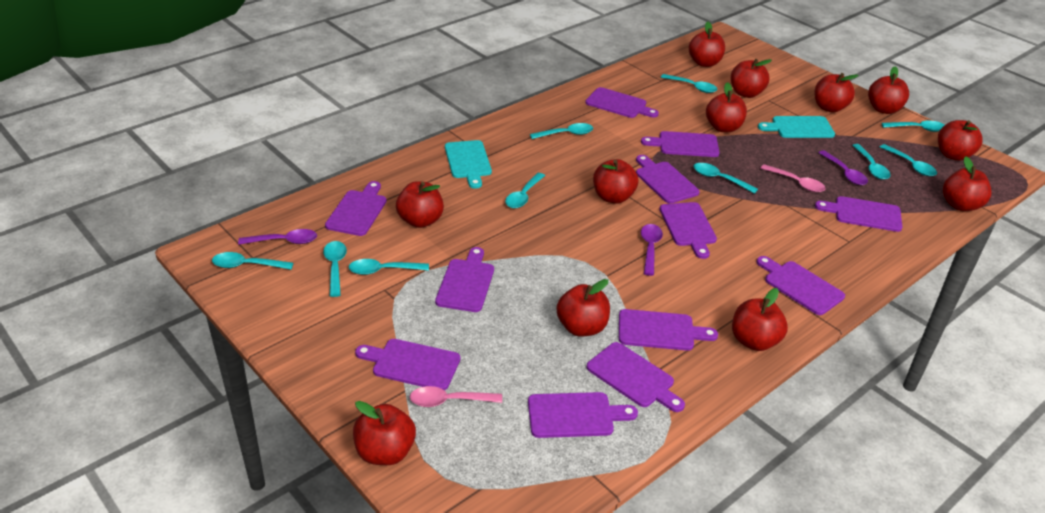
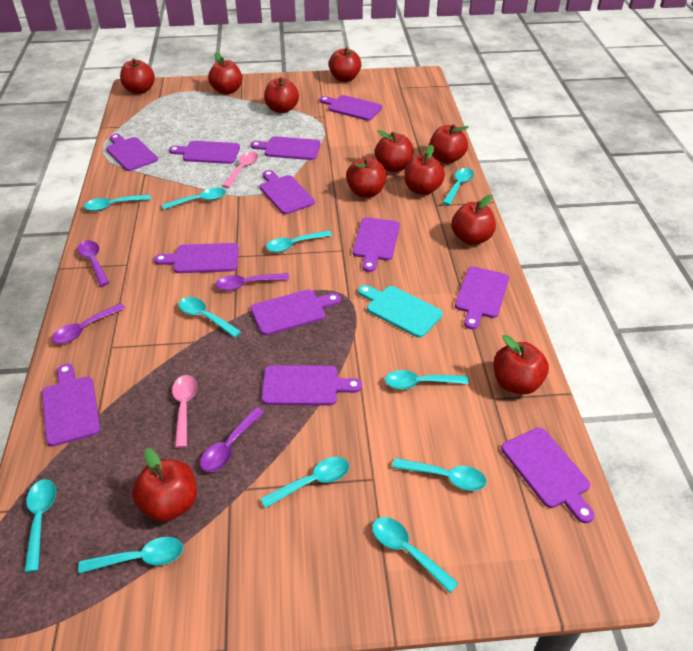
purple spoon: 3 -> 4
red apple: 12 -> 11
turquoise cutting board: 2 -> 1
turquoise spoon: 10 -> 11

